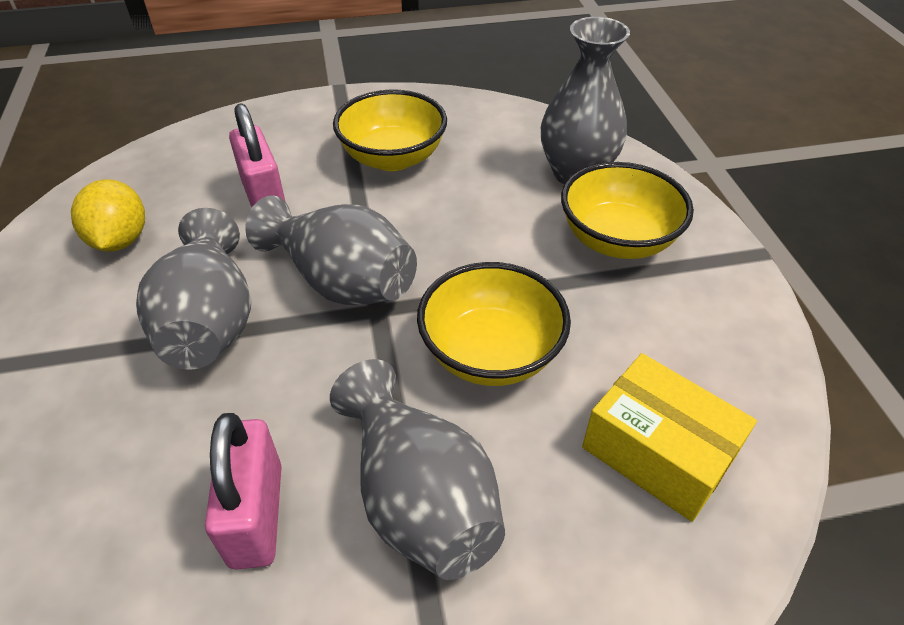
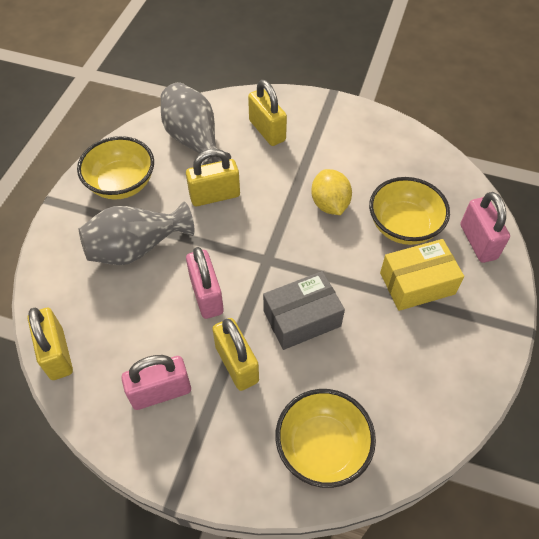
grey box: 0 -> 1
grey vase: 4 -> 2
pink padlock: 2 -> 3
yellow padlock: 0 -> 4

